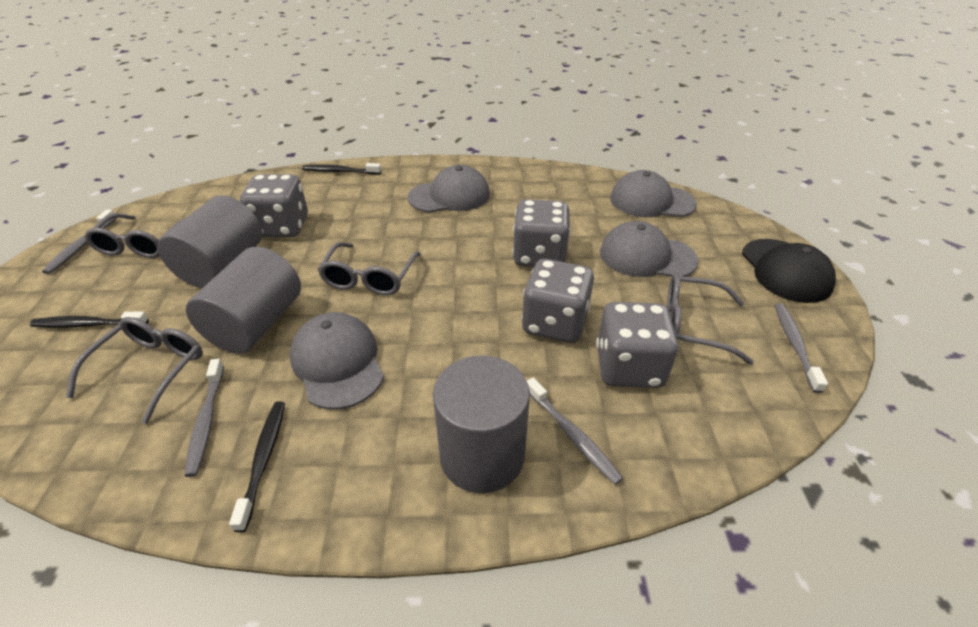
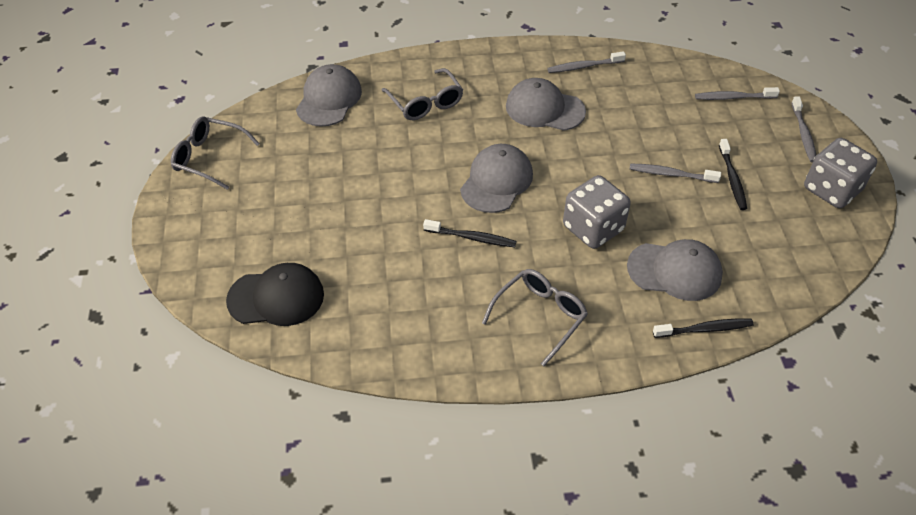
grey cylinder: 3 -> 0
grey dice: 4 -> 2
grey glasses: 4 -> 3

